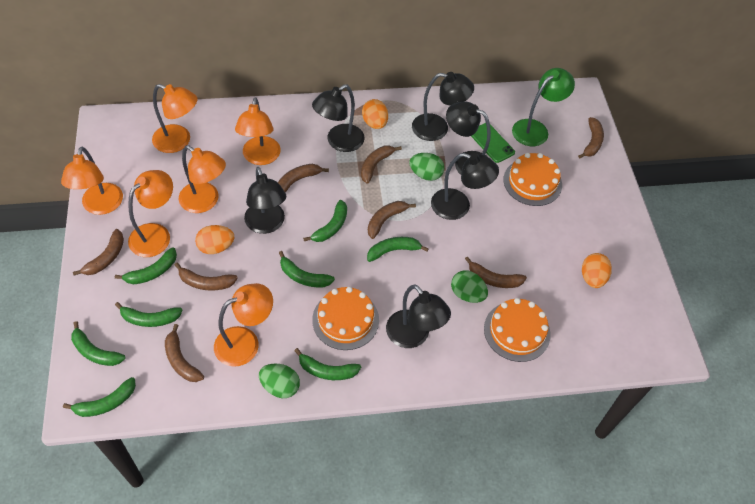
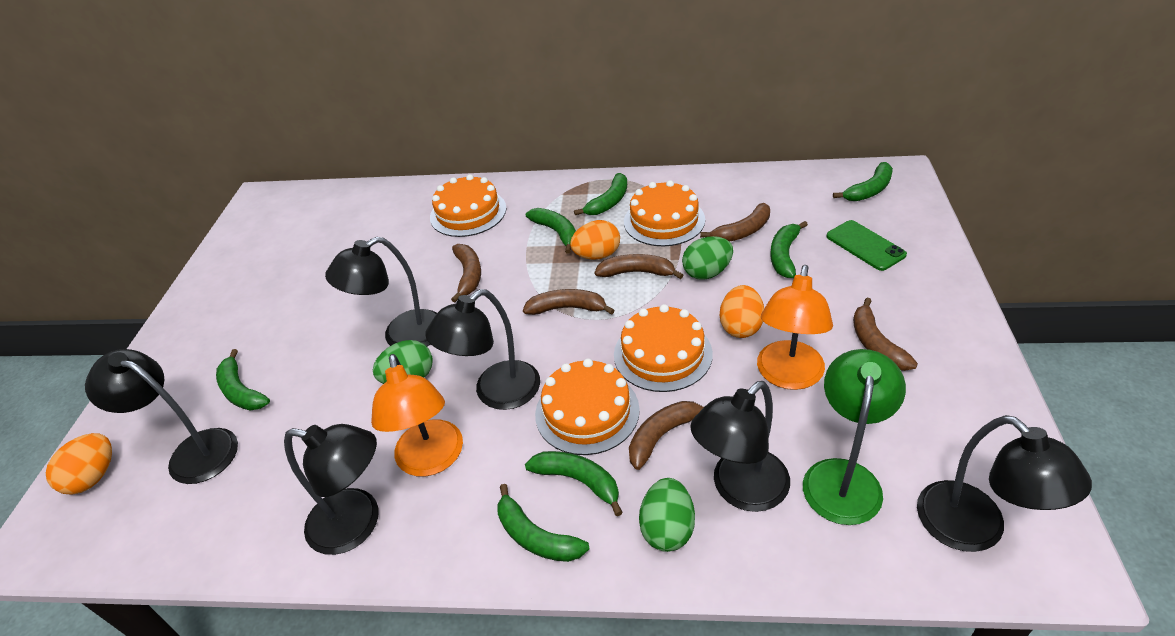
brown banana: 8 -> 6
green banana: 8 -> 7
orange cake: 3 -> 4
orange lamp: 6 -> 2

